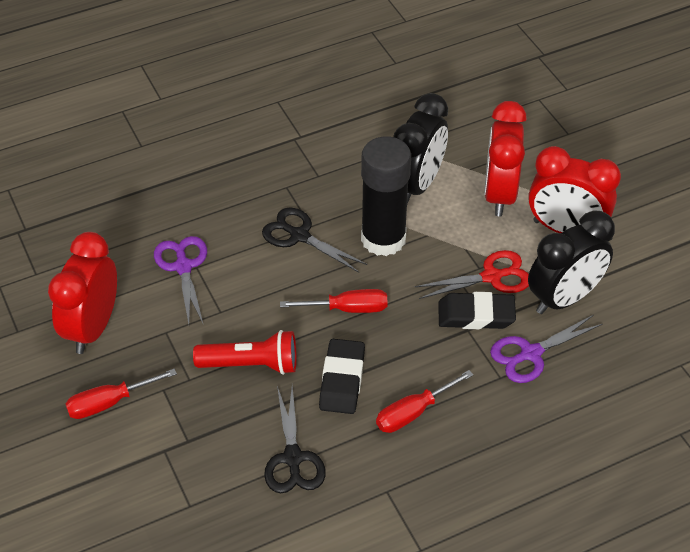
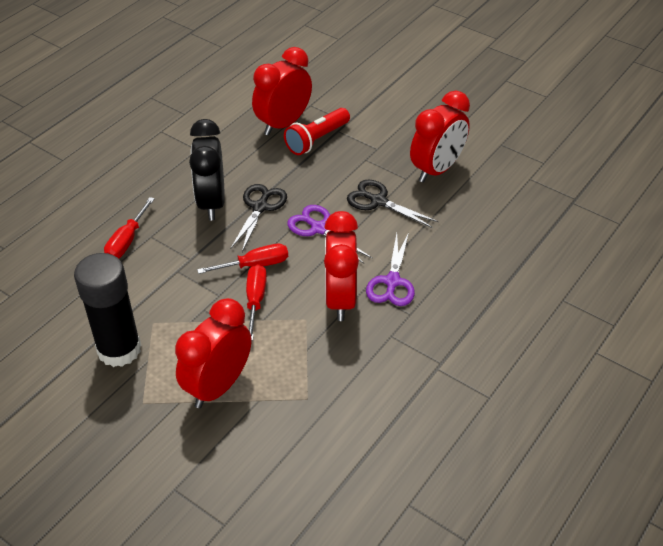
black clock: 2 -> 1
black eraser: 2 -> 0
red clock: 3 -> 4
red scissors: 1 -> 0

